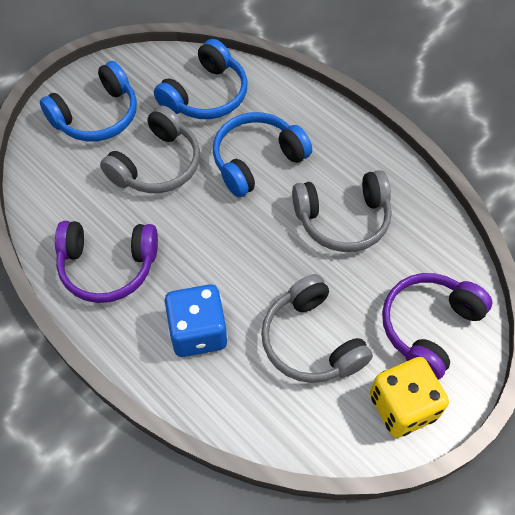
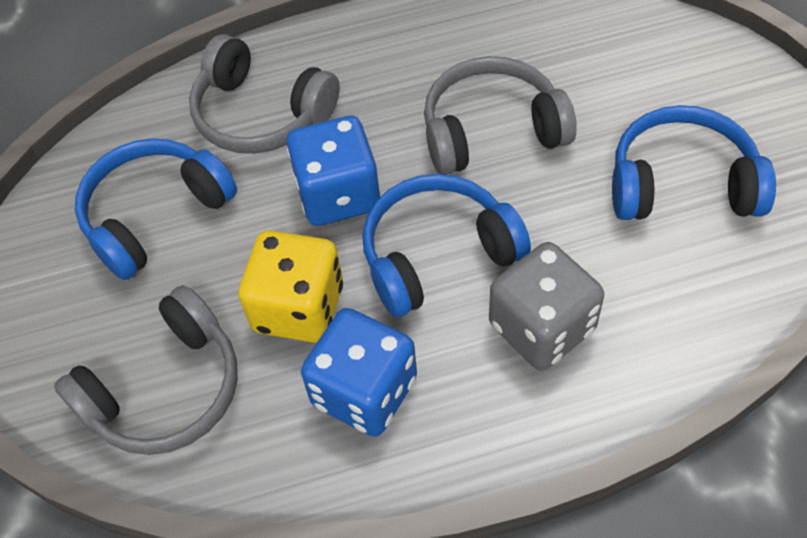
blue dice: 1 -> 2
grey dice: 0 -> 1
purple headphones: 2 -> 0

